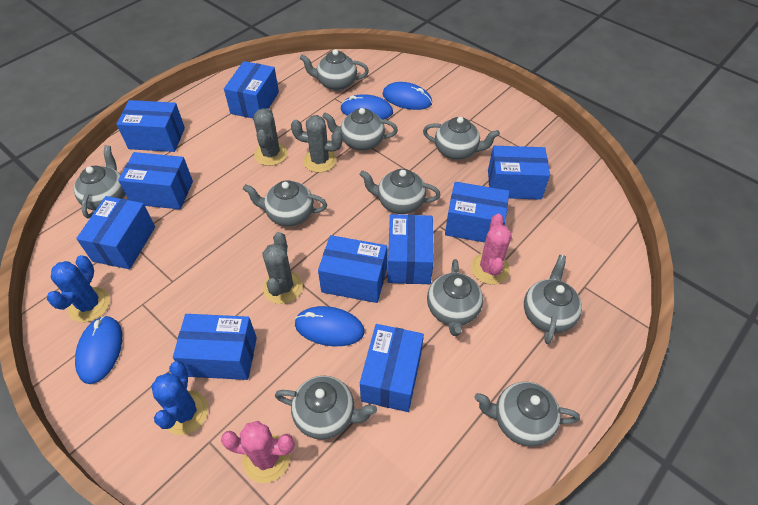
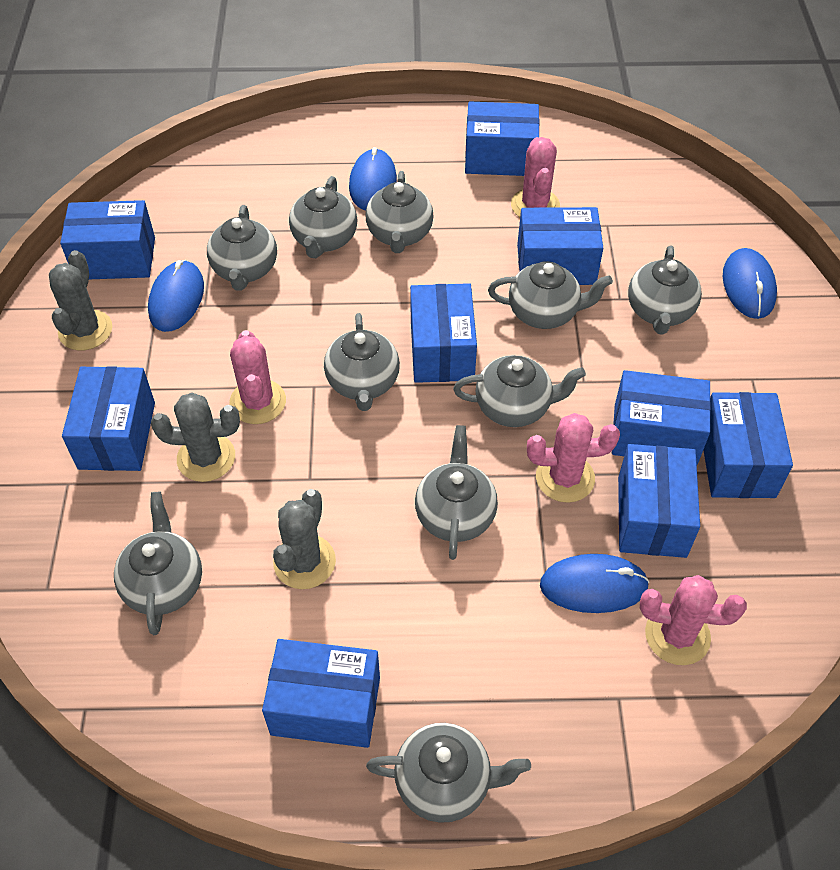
blue box: 10 -> 9
blue cactus: 2 -> 0
pink cactus: 2 -> 4

